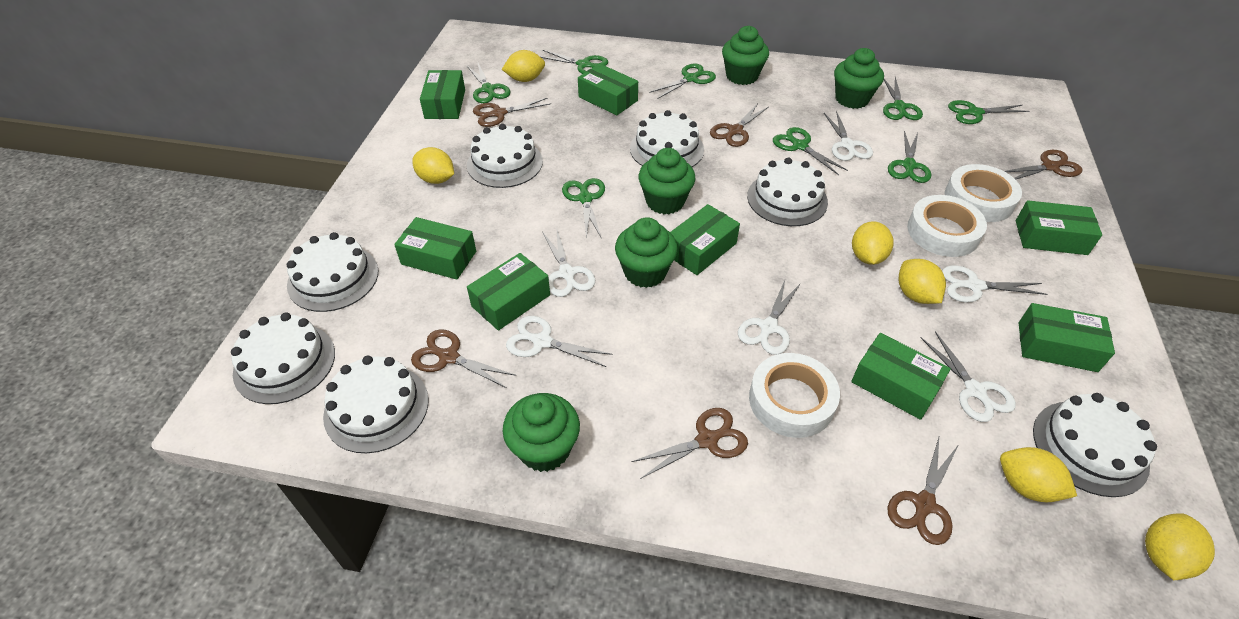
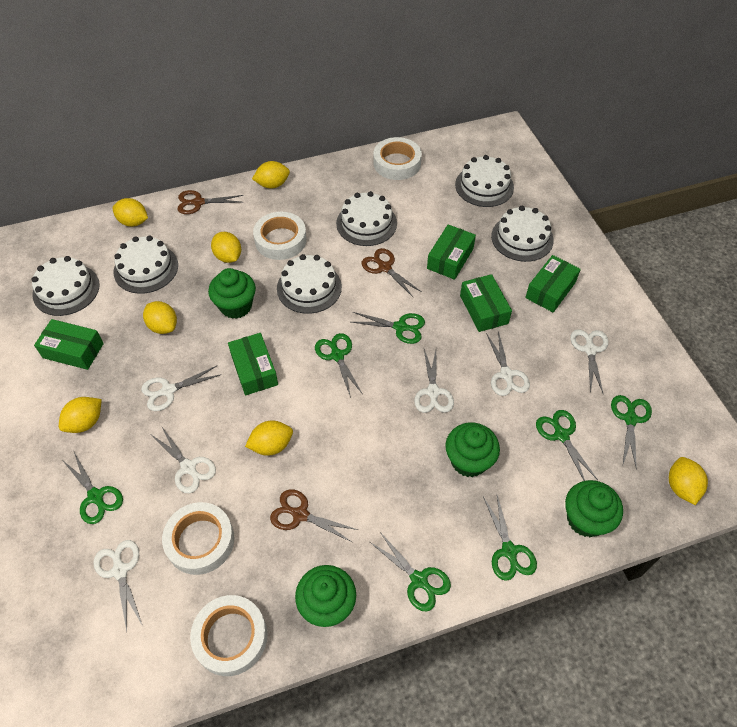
brown scissors: 6 -> 3
green box: 8 -> 5
green cupcake: 5 -> 4
green scissors: 8 -> 7
white cake: 7 -> 6
white tape: 3 -> 4
yellow lemon: 6 -> 7

